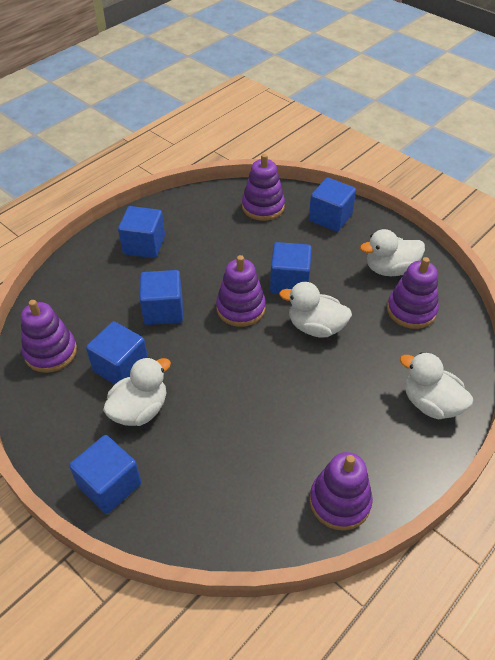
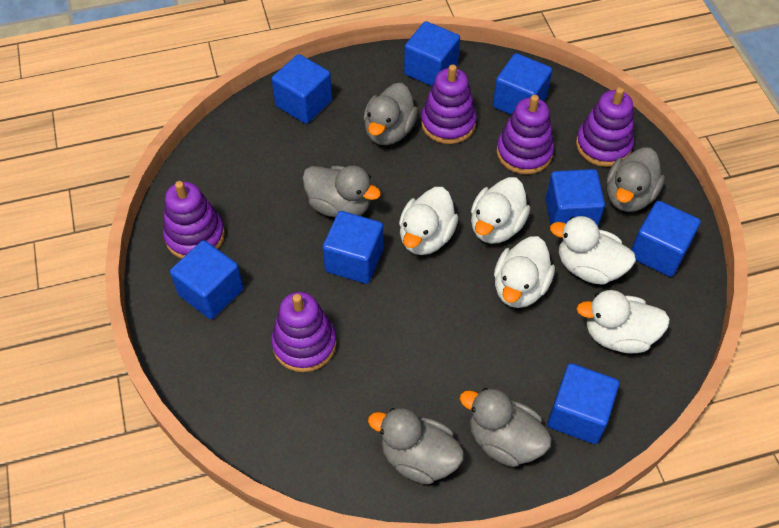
blue cube: 6 -> 8
grey duck: 0 -> 5
white duck: 4 -> 5

